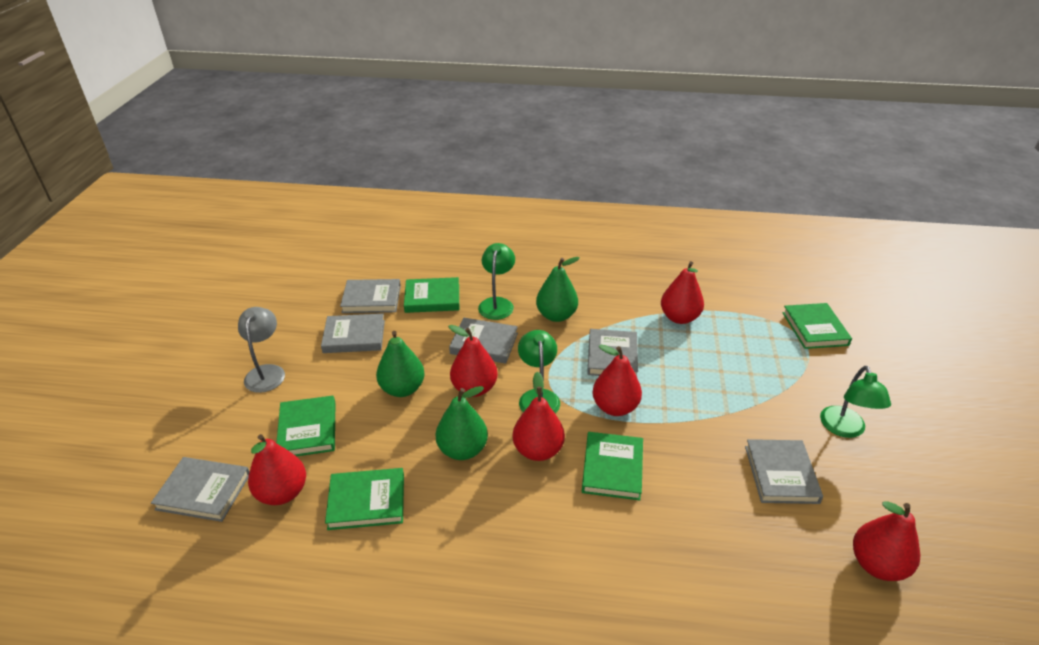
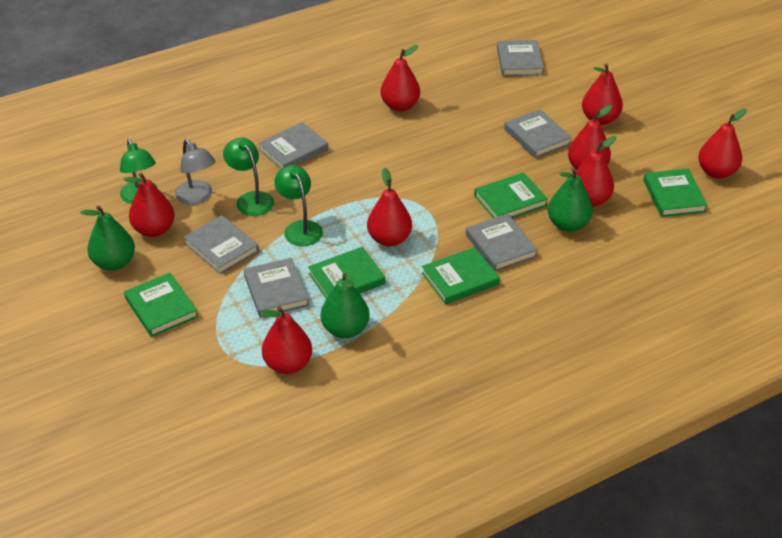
red pear: 6 -> 8

